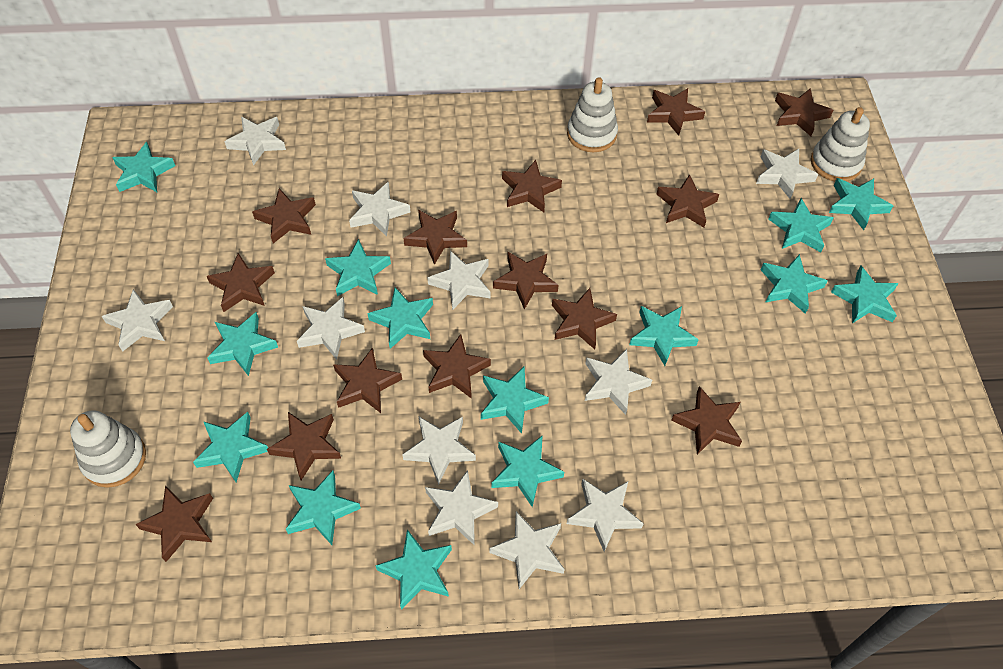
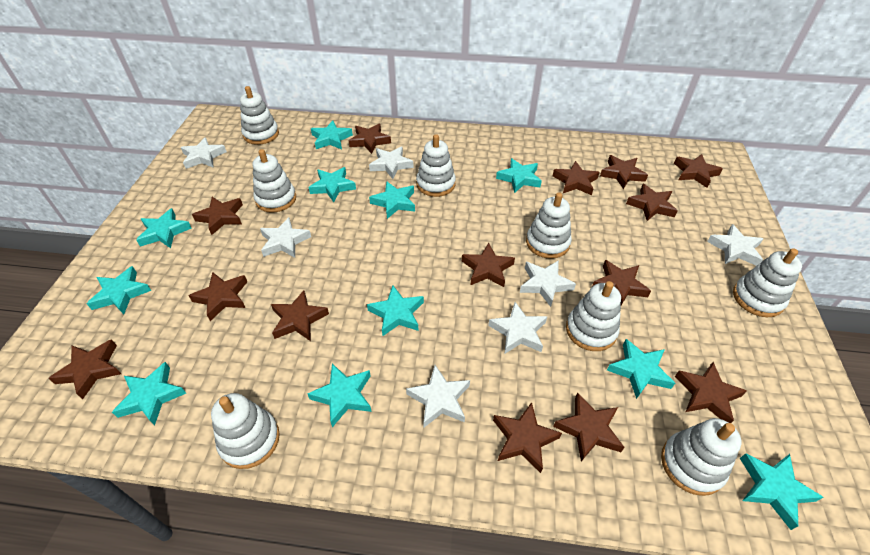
turquoise star: 14 -> 11
white stacking toy: 3 -> 8
white star: 11 -> 7

